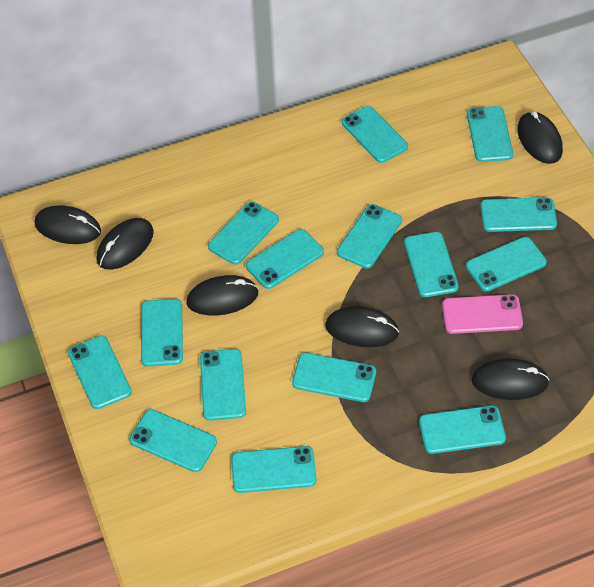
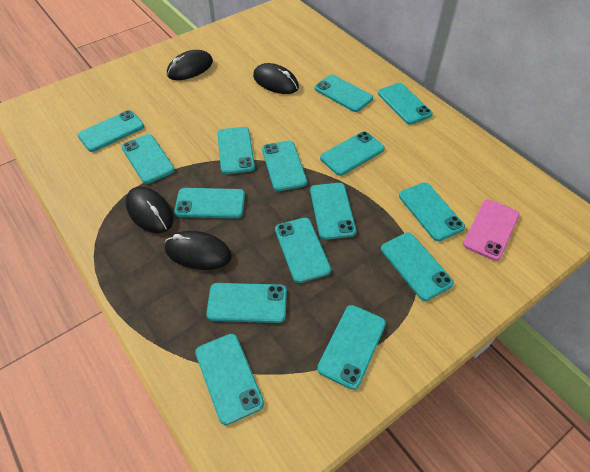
black mouse: 6 -> 4

